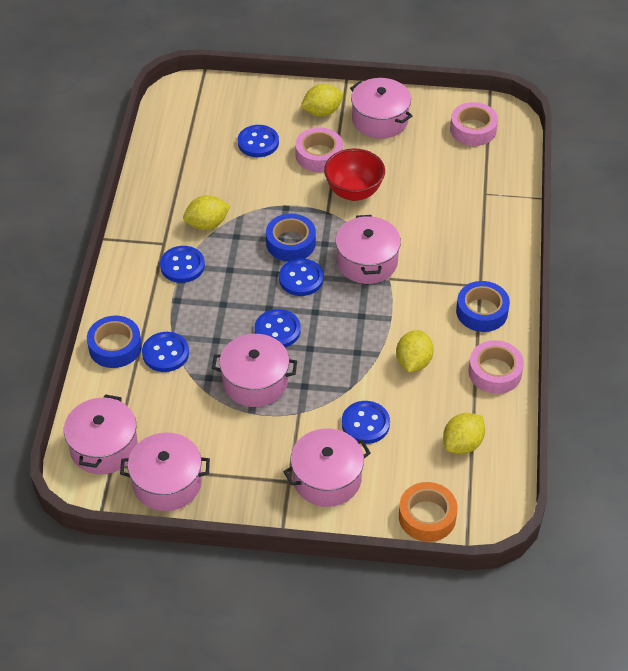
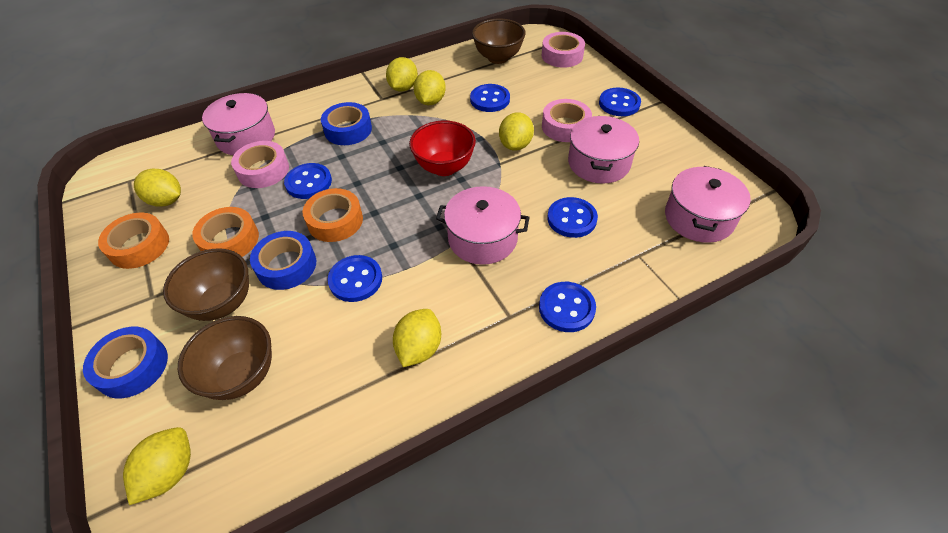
brown bowl: 0 -> 3
orange tape: 1 -> 3
pink pot: 6 -> 4
yellow lemon: 4 -> 6

